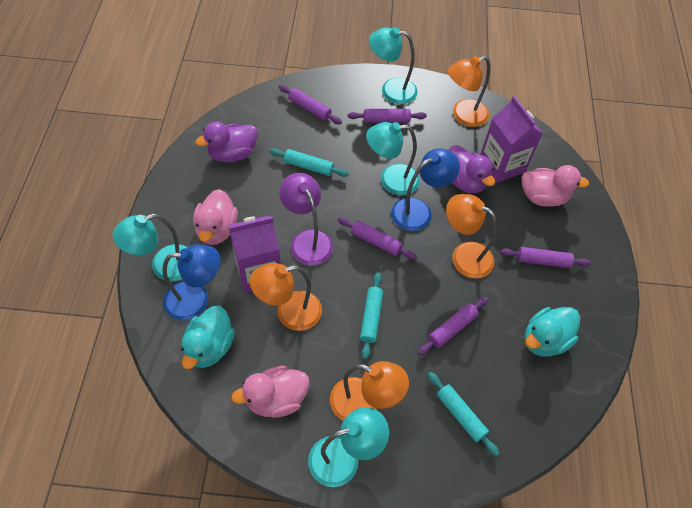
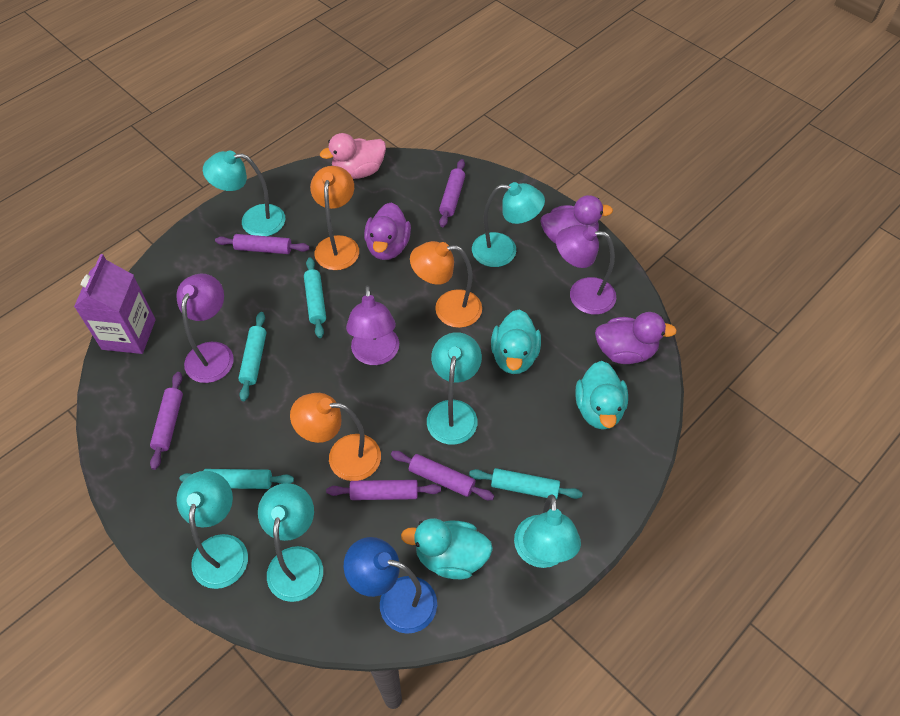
blue lamp: 2 -> 1
orange lamp: 4 -> 3
pink duck: 3 -> 1
purple carton: 2 -> 1
purple duck: 2 -> 3
purple lamp: 1 -> 3
turquoise duck: 2 -> 3
turquoise lamp: 4 -> 6
turquoise rolling pin: 3 -> 4

